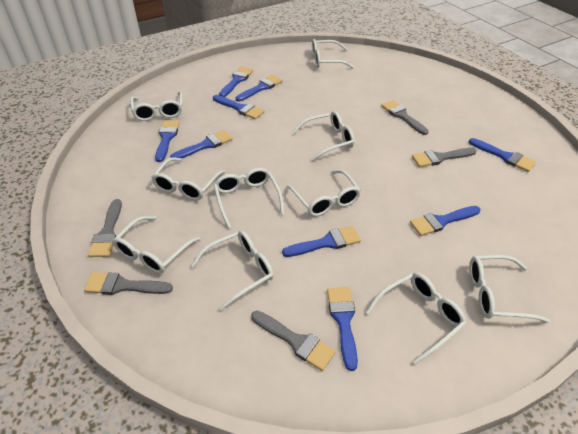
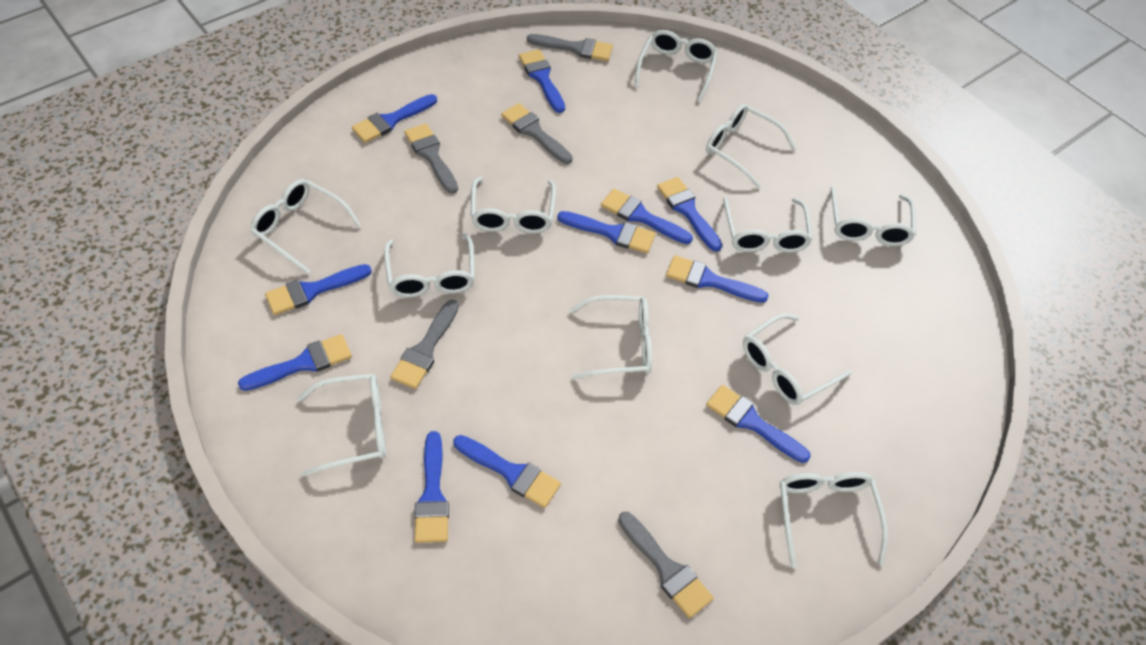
blue brush: 9 -> 11
white glasses: 10 -> 11

